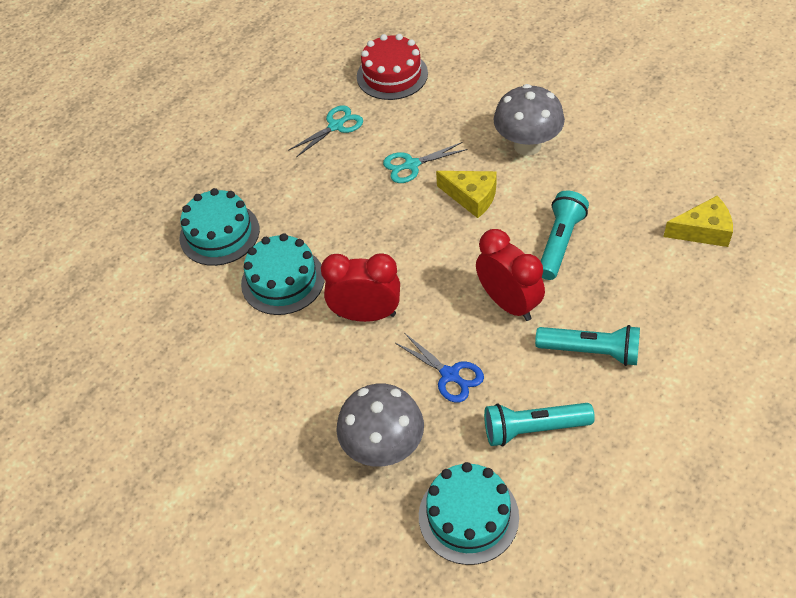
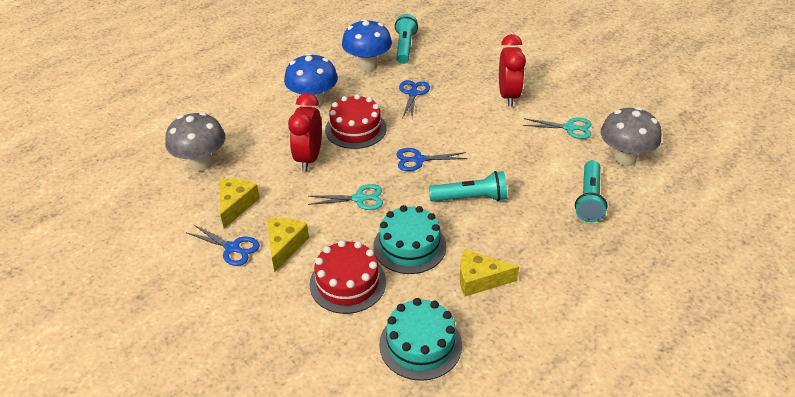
blue mushroom: 0 -> 2
blue scissors: 1 -> 3
red cake: 1 -> 2
turquoise cake: 3 -> 2
yellow cheese: 2 -> 3

